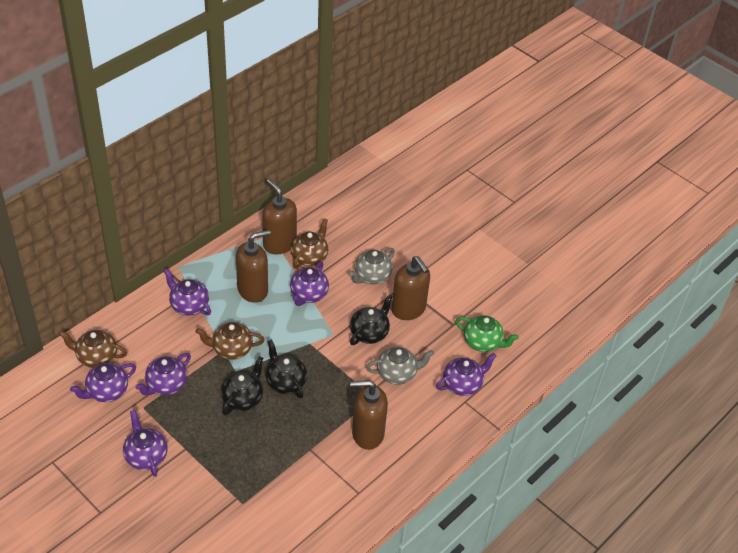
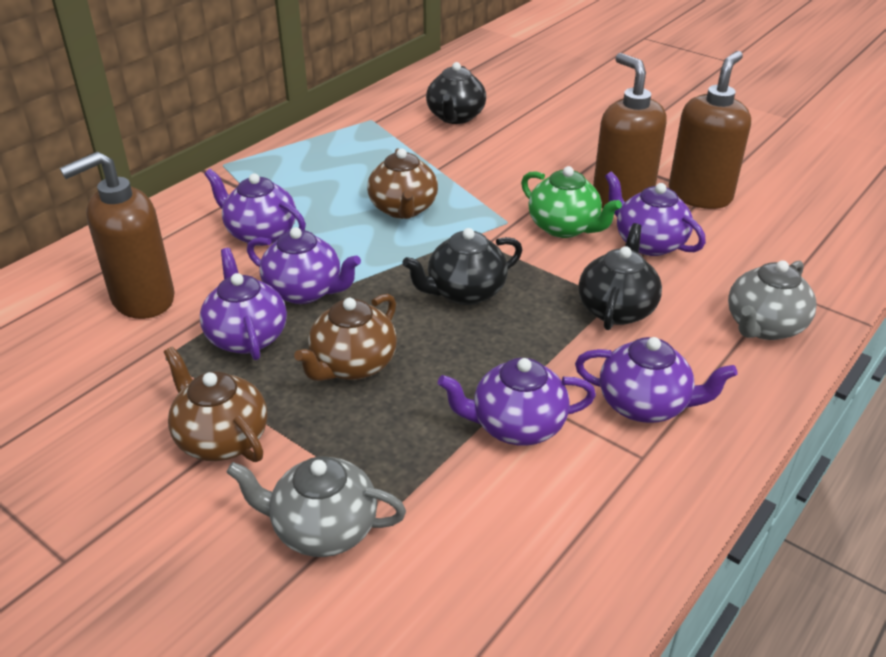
brown soap dispenser: 4 -> 3

